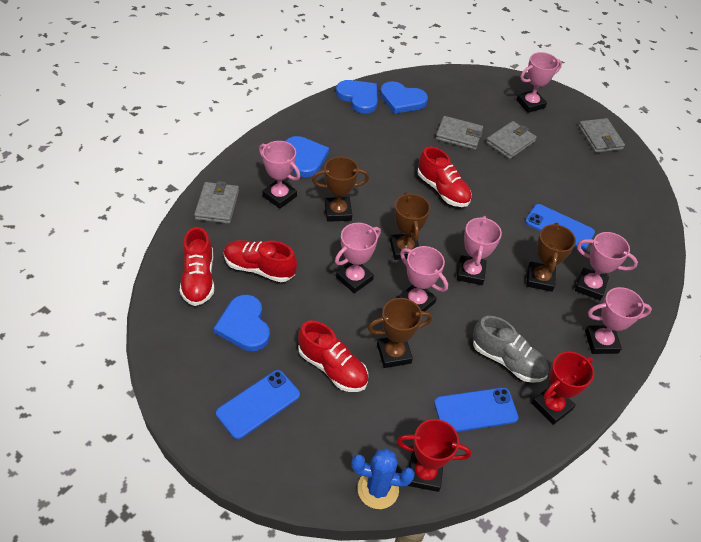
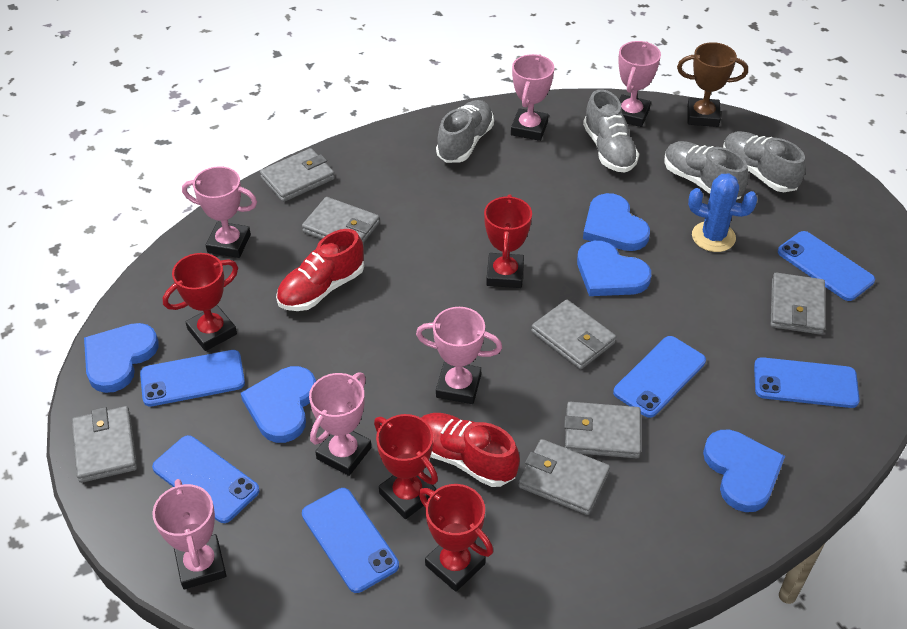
blue heart: 4 -> 5
blue phone: 3 -> 6
brown trophy: 4 -> 1
grey shoe: 1 -> 4
grey wallet: 4 -> 7
pink trophy: 7 -> 6
red shoe: 4 -> 2
red trophy: 2 -> 4

